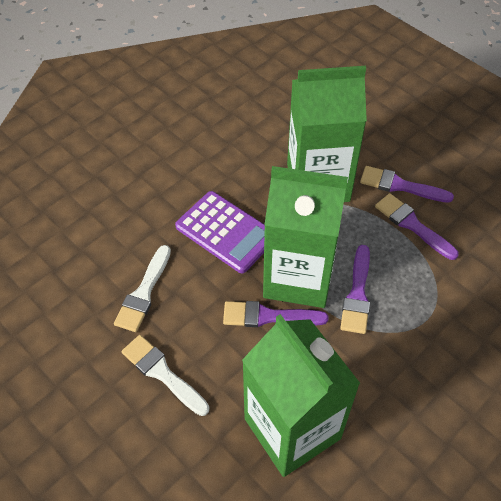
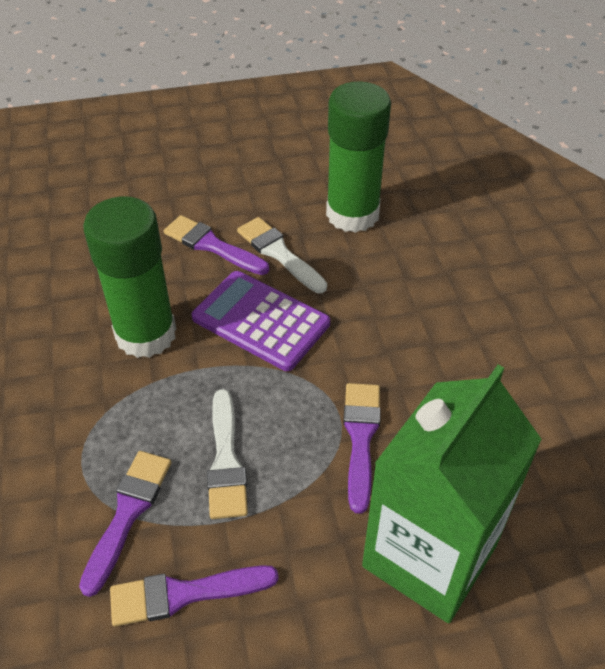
green carton: 3 -> 1
green glue stick: 0 -> 2

